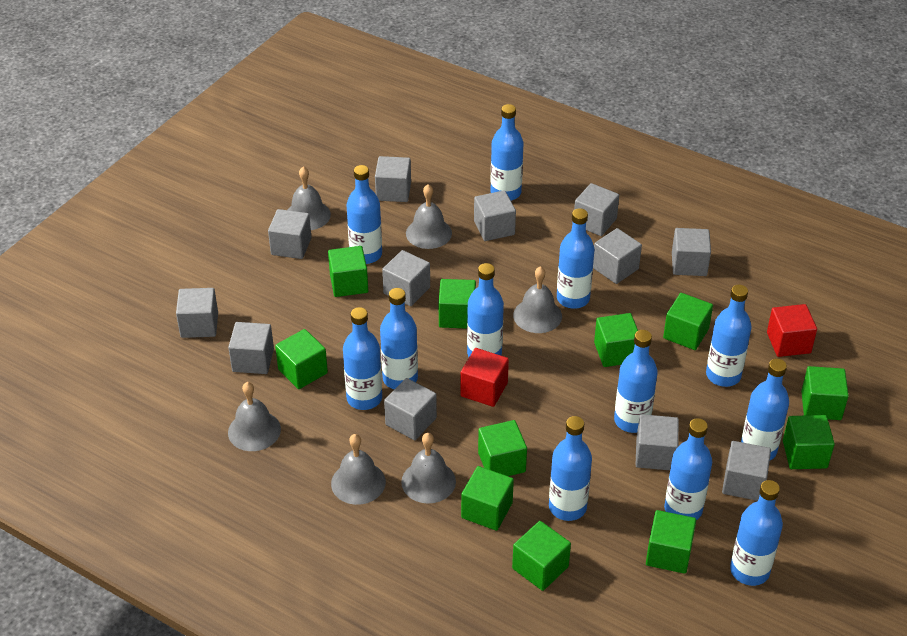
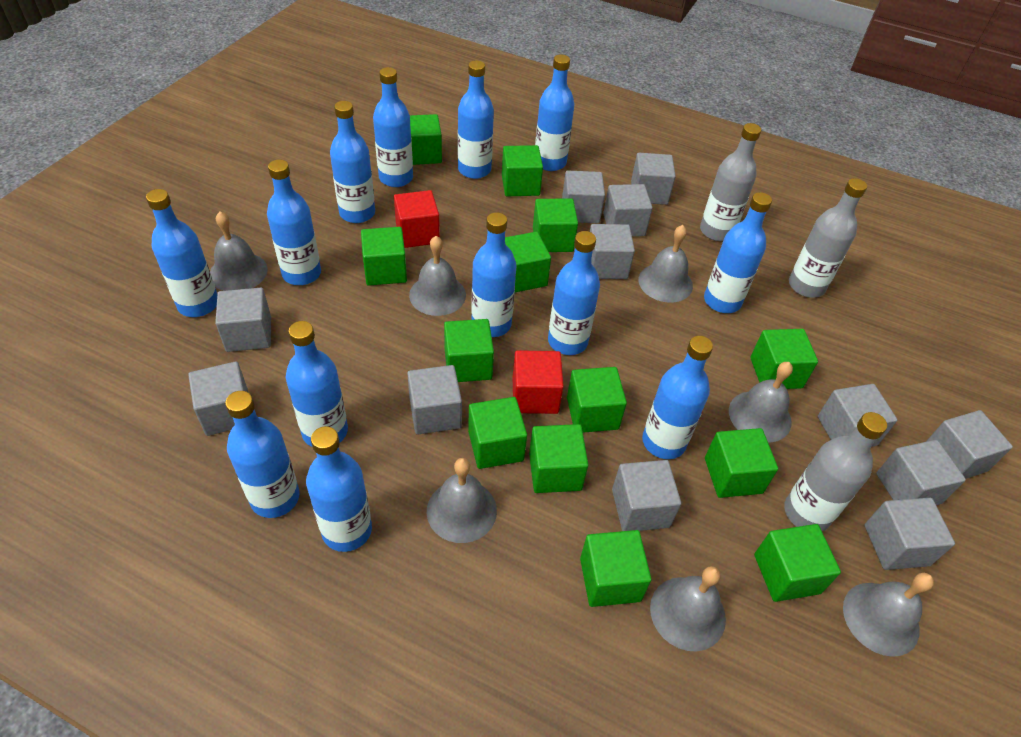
blue bottle: 12 -> 13
green cube: 11 -> 13
grey bell: 6 -> 7
grey bottle: 0 -> 3

